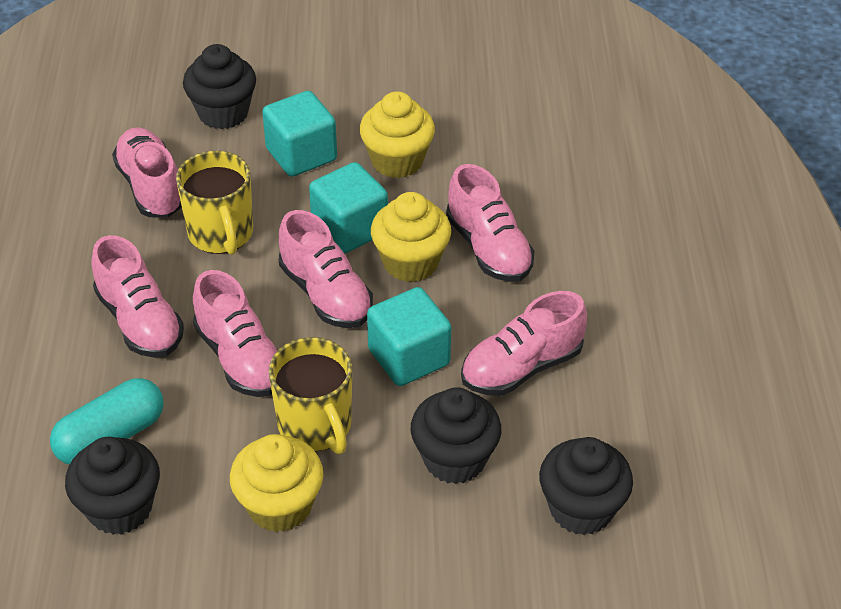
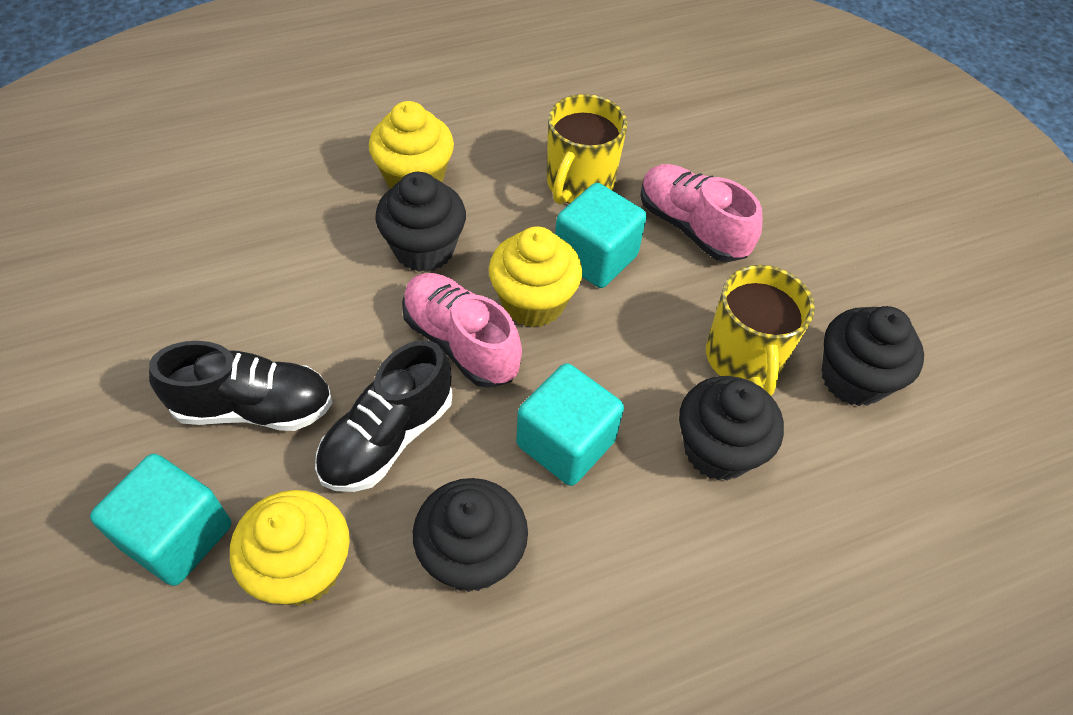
black shoe: 0 -> 2
pink shoe: 6 -> 2
turquoise capsule: 1 -> 0

